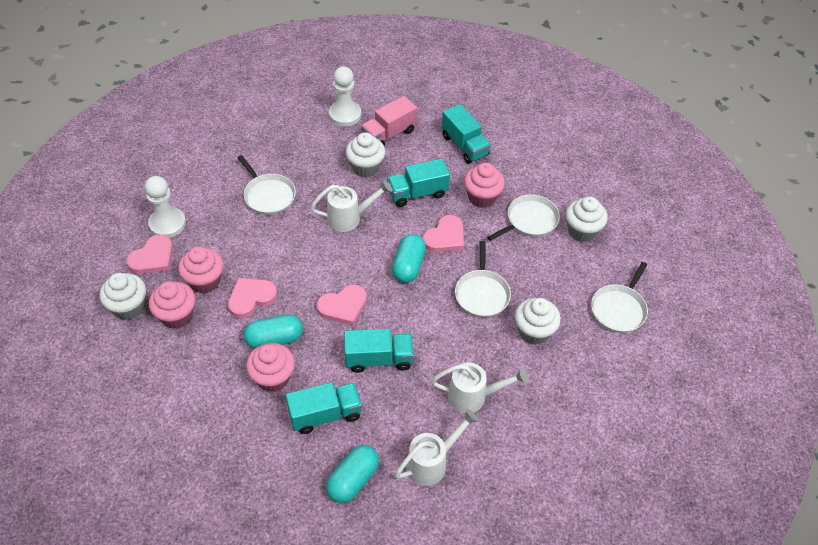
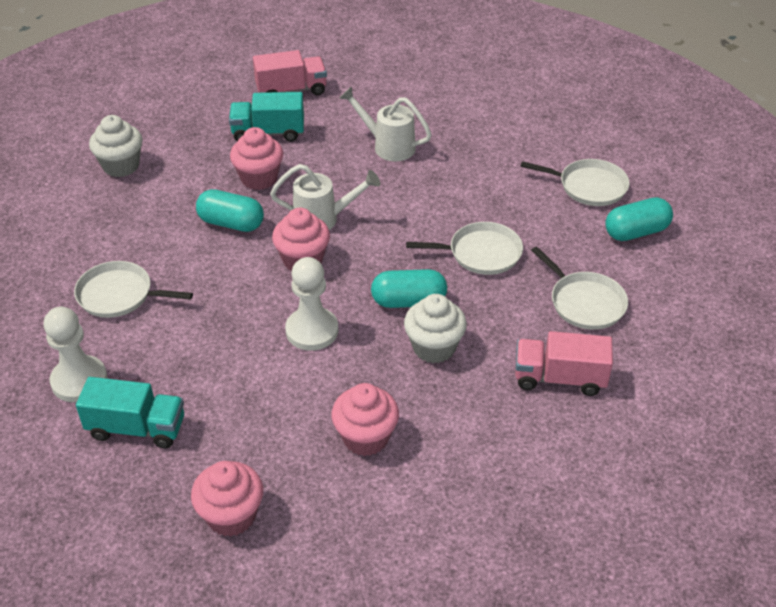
pink heart: 4 -> 0
pink truck: 1 -> 2
turquoise truck: 4 -> 2
white cupcake: 4 -> 2
white watering can: 3 -> 2

